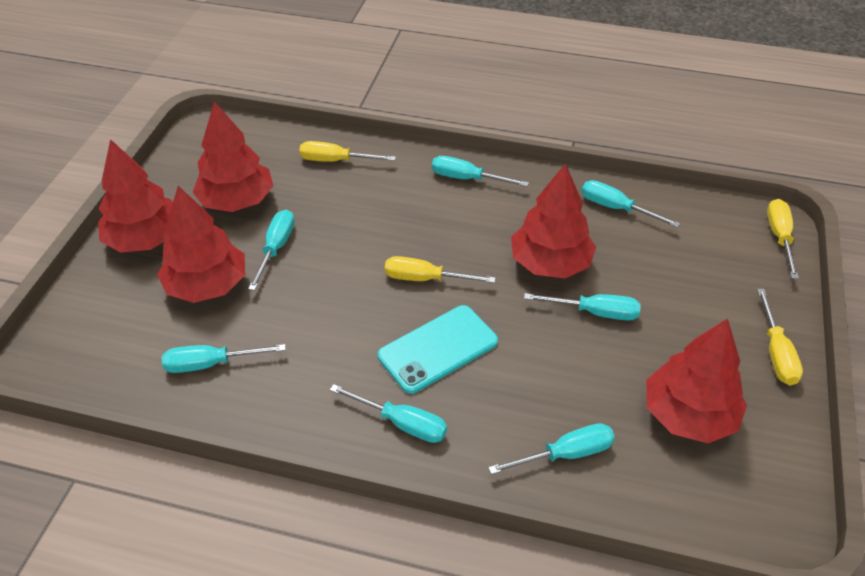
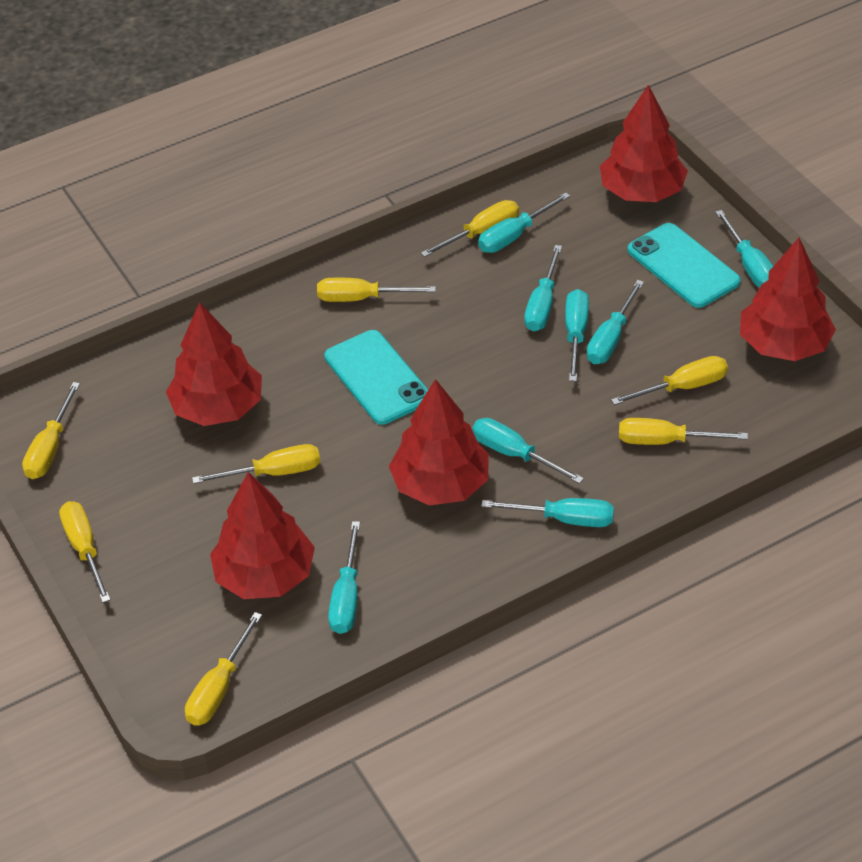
turquoise phone: 1 -> 2
turquoise screwdriver: 7 -> 8
yellow screwdriver: 4 -> 8

